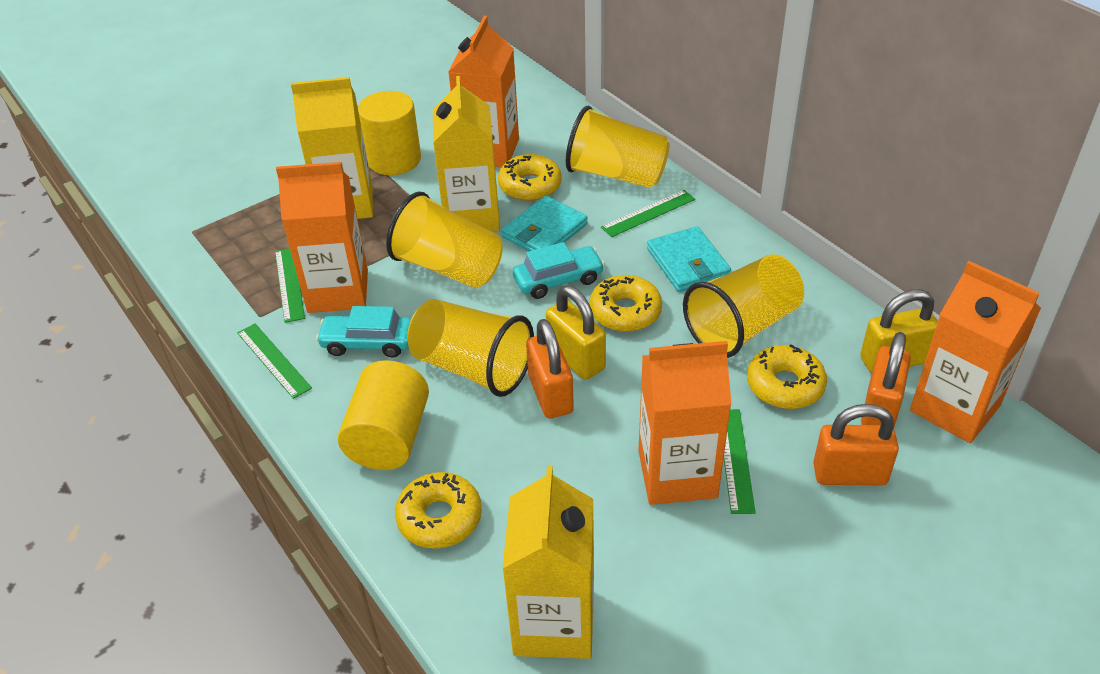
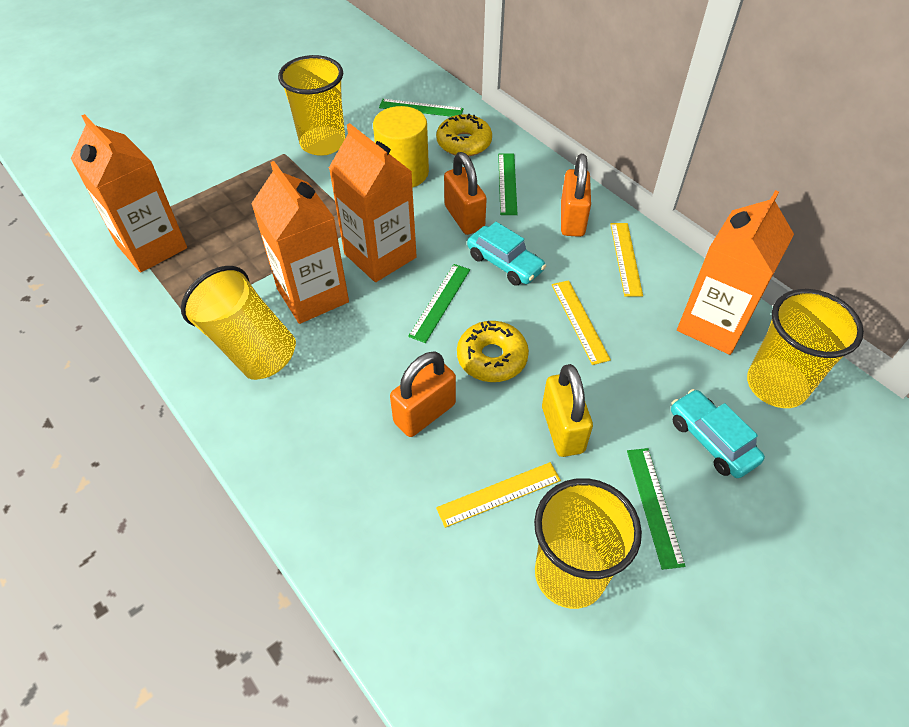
turquoise wallet: 2 -> 0
yellow carton: 3 -> 0
yellow cylinder: 2 -> 1
yellow donut: 4 -> 2
yellow padlock: 2 -> 1
yellow ruler: 0 -> 3

